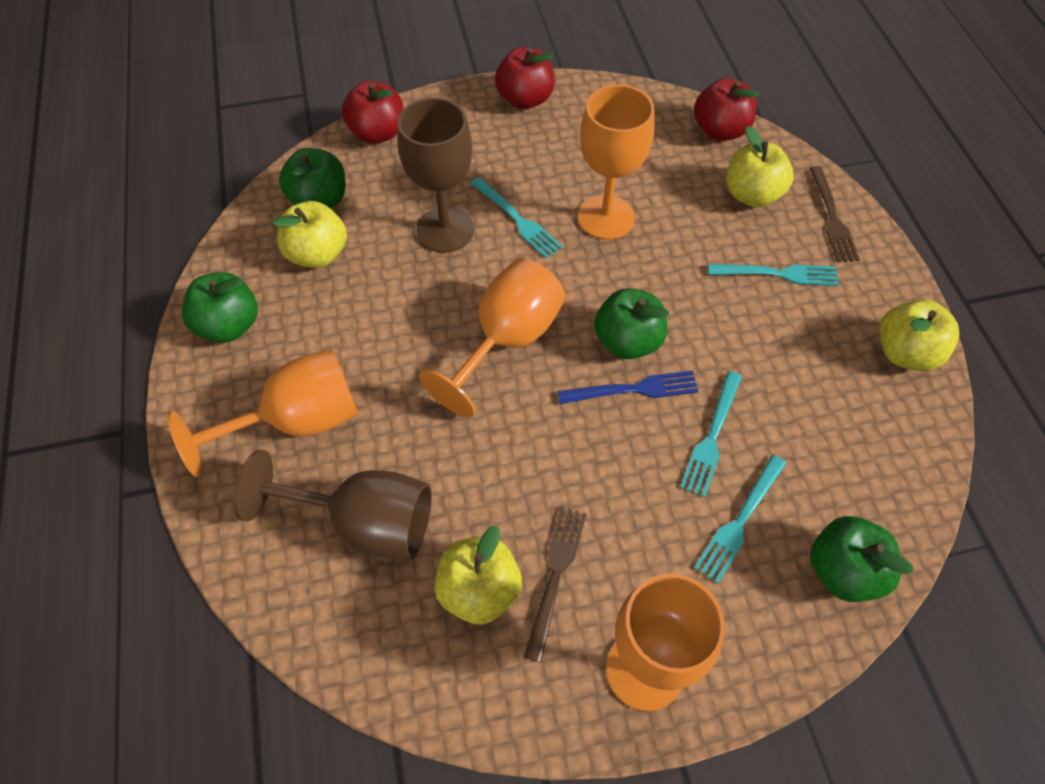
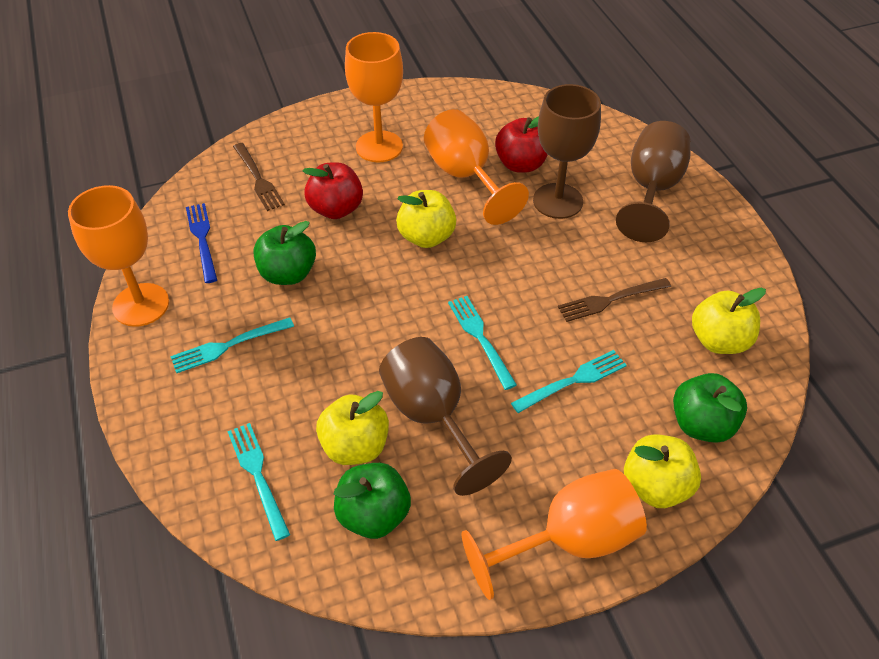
brown goblet: 2 -> 3
green apple: 4 -> 3
red apple: 3 -> 2

